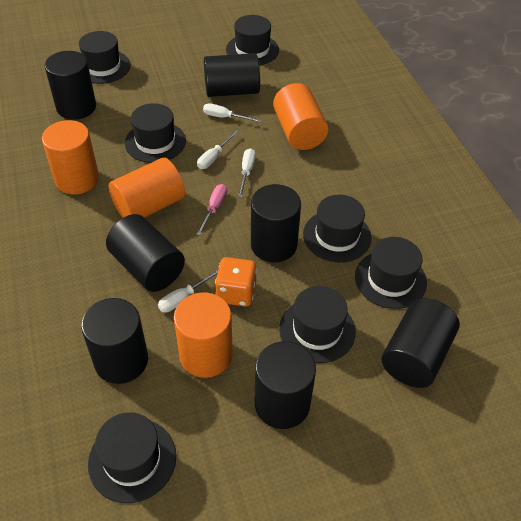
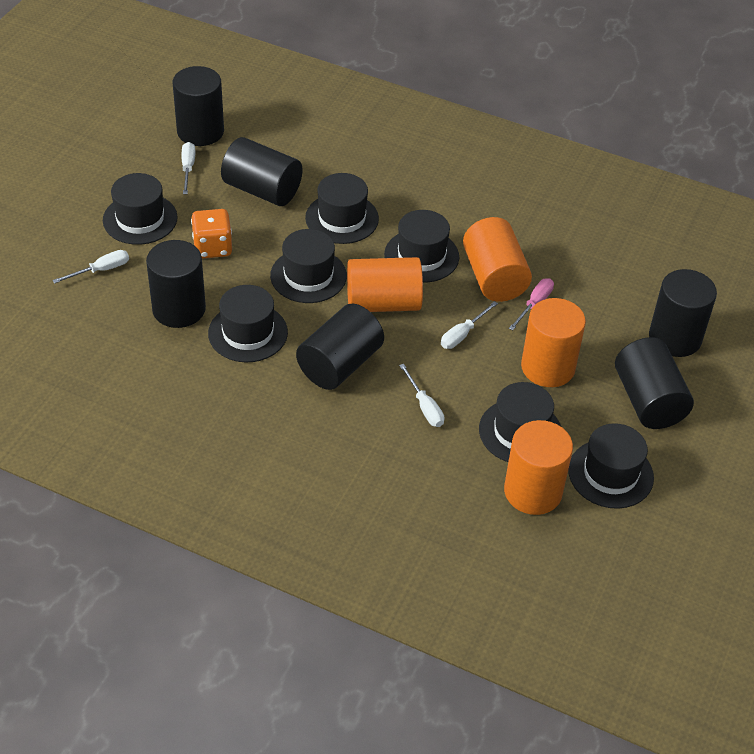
black cylinder: 7 -> 6

